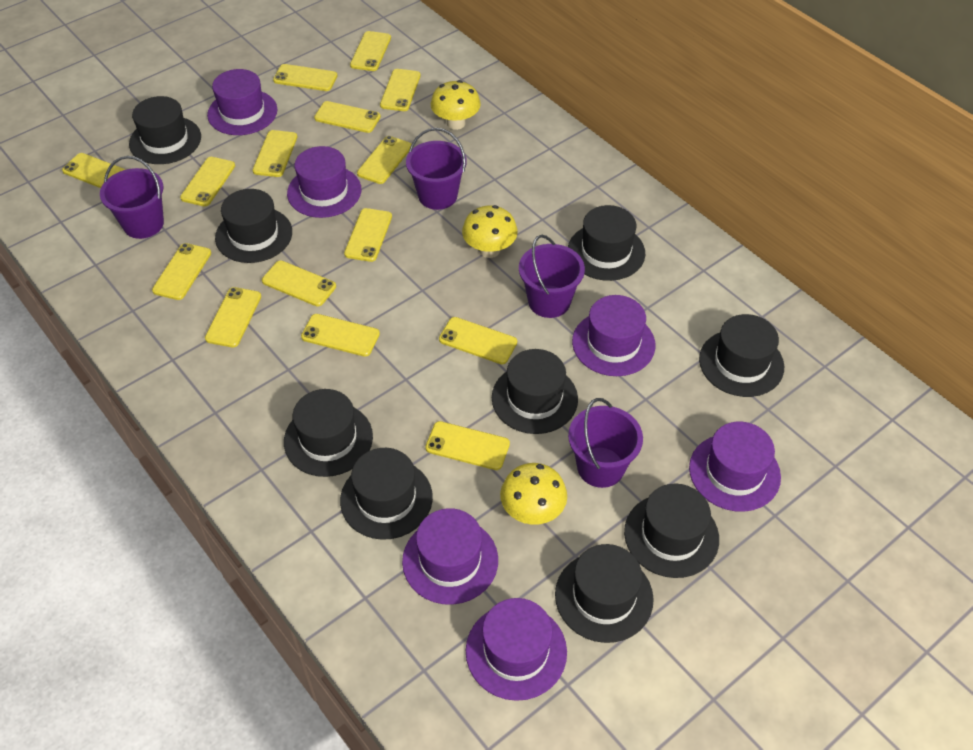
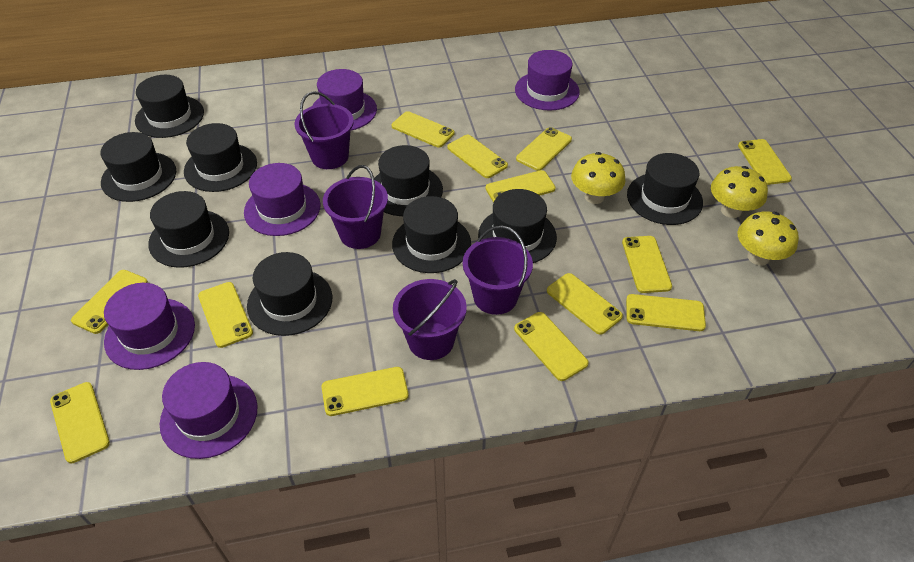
purple hat: 6 -> 5
yellow phone: 15 -> 13

